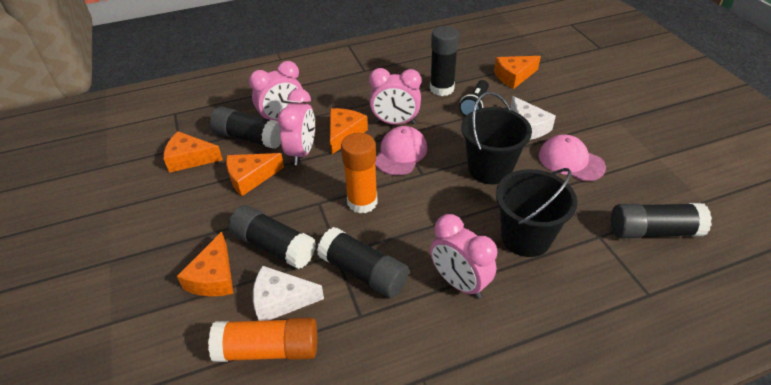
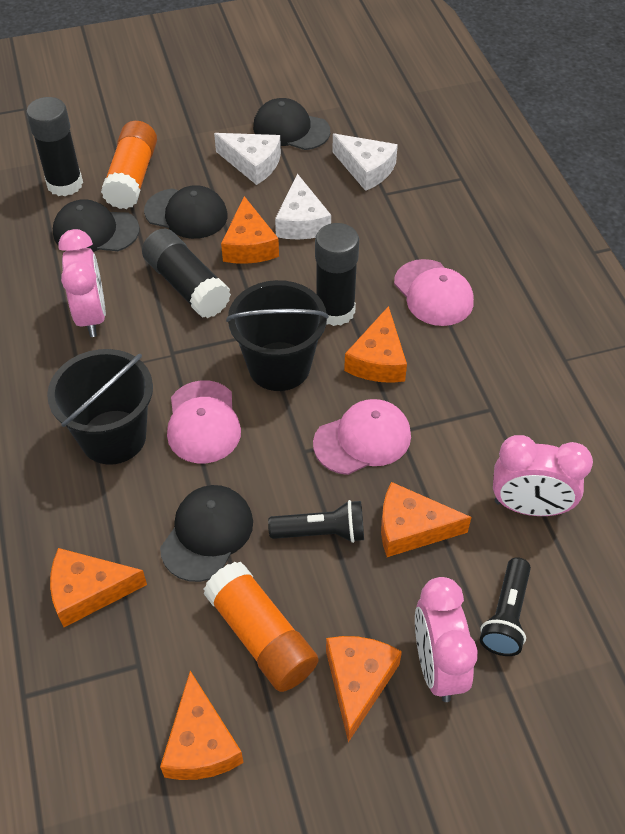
black cap: 0 -> 4
black flashlight: 1 -> 2
black glue stick: 5 -> 3
orange cheese: 5 -> 6
pink cap: 2 -> 3
pink clock: 4 -> 3
white cheese: 2 -> 3

